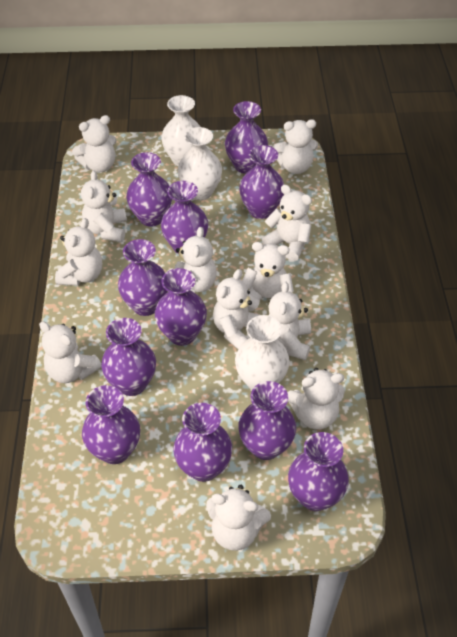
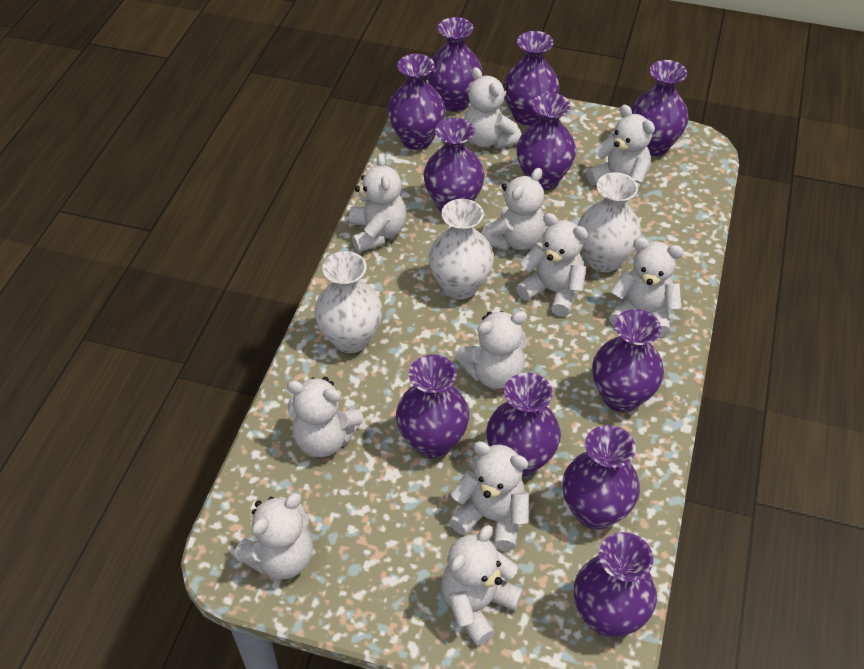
white teddy bear: 12 -> 11

